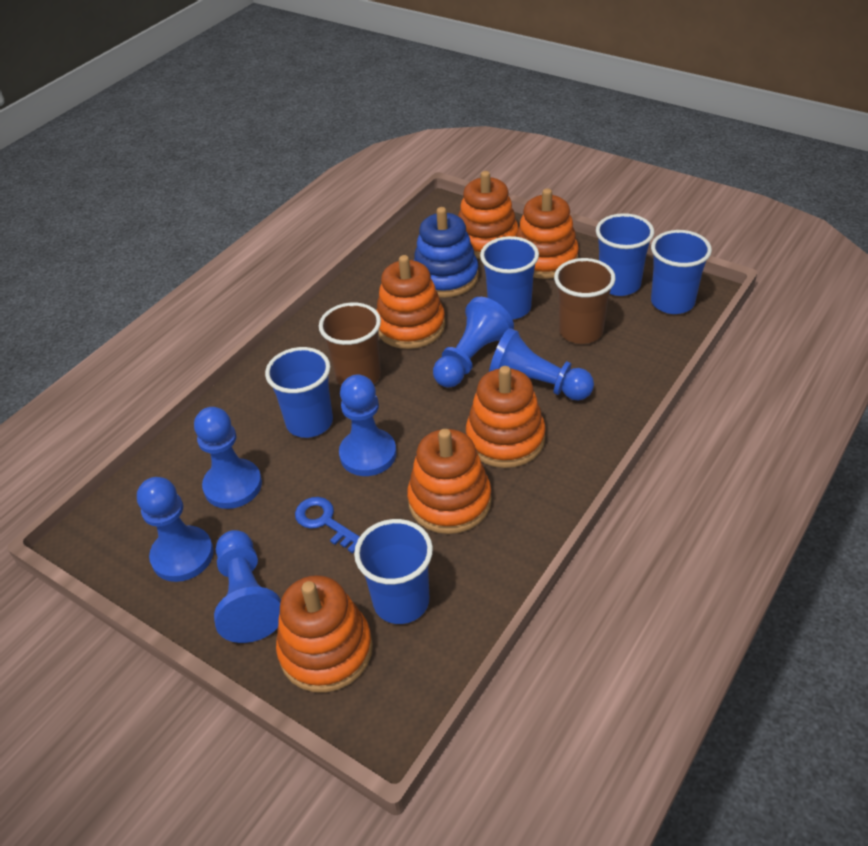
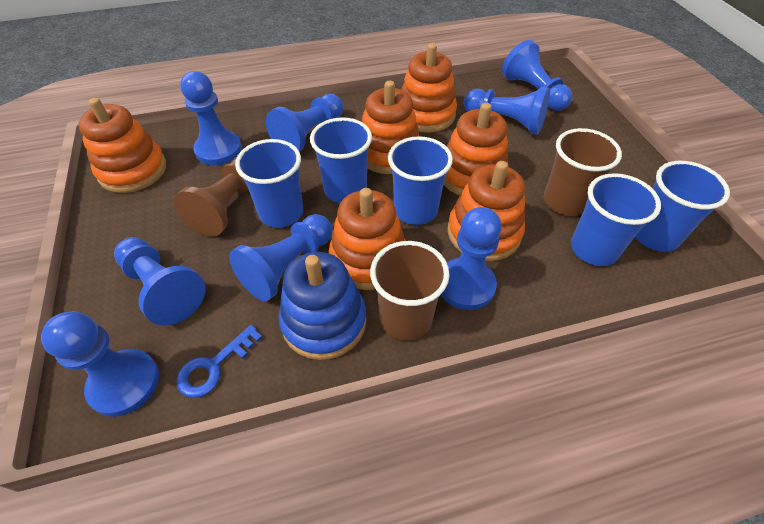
blue pawn: 6 -> 8
brown pawn: 0 -> 1

